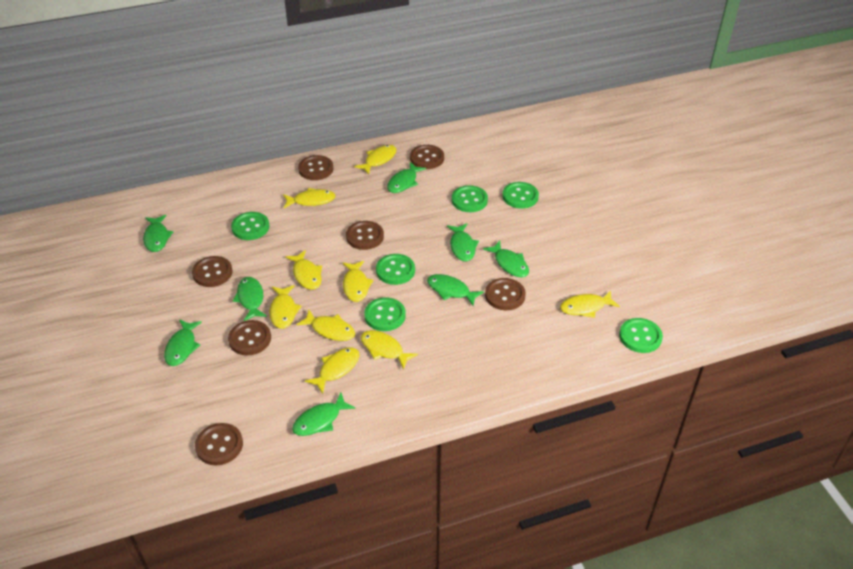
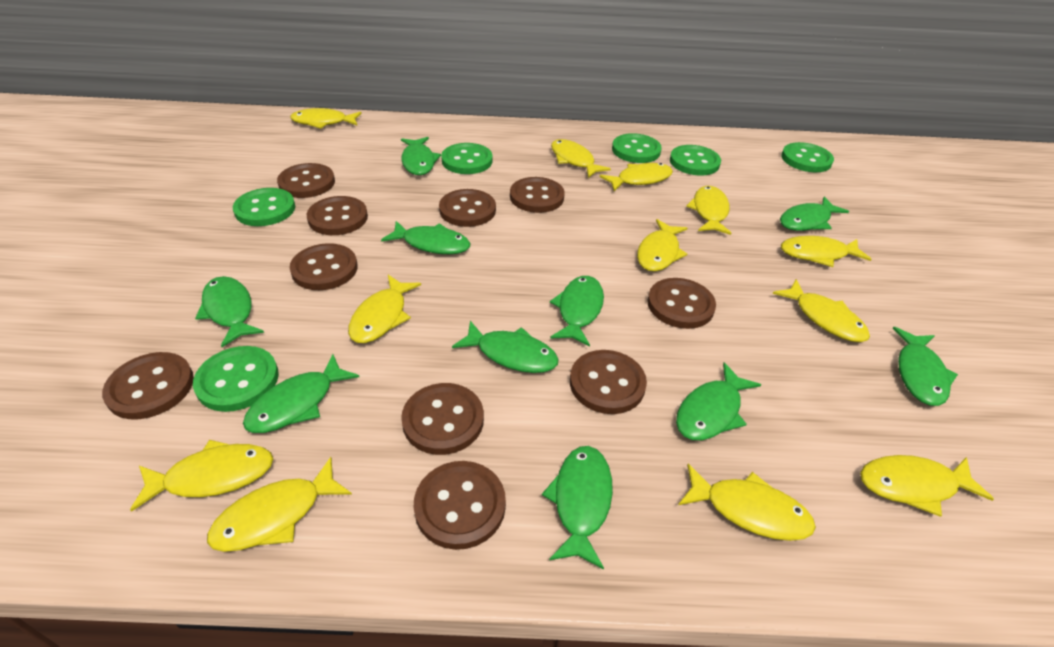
brown button: 7 -> 10
green fish: 8 -> 10
yellow fish: 9 -> 12

